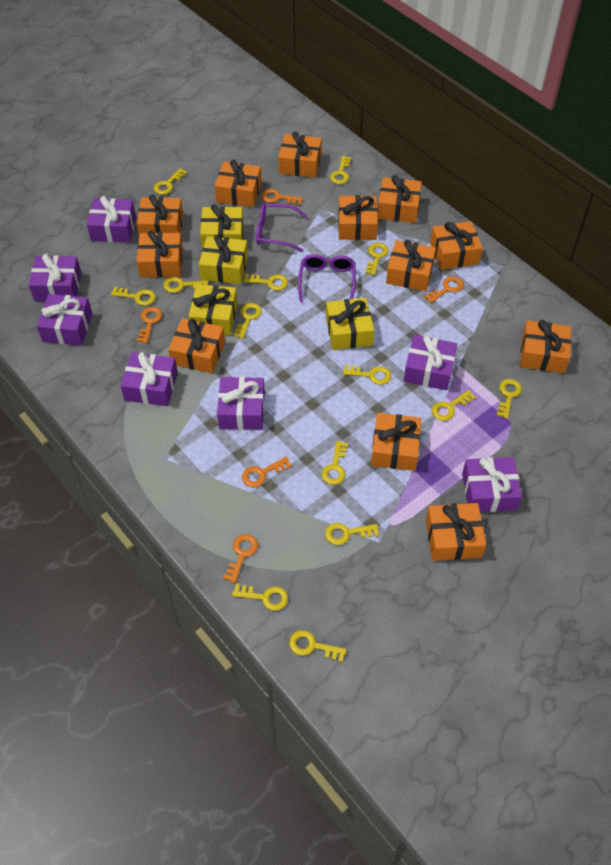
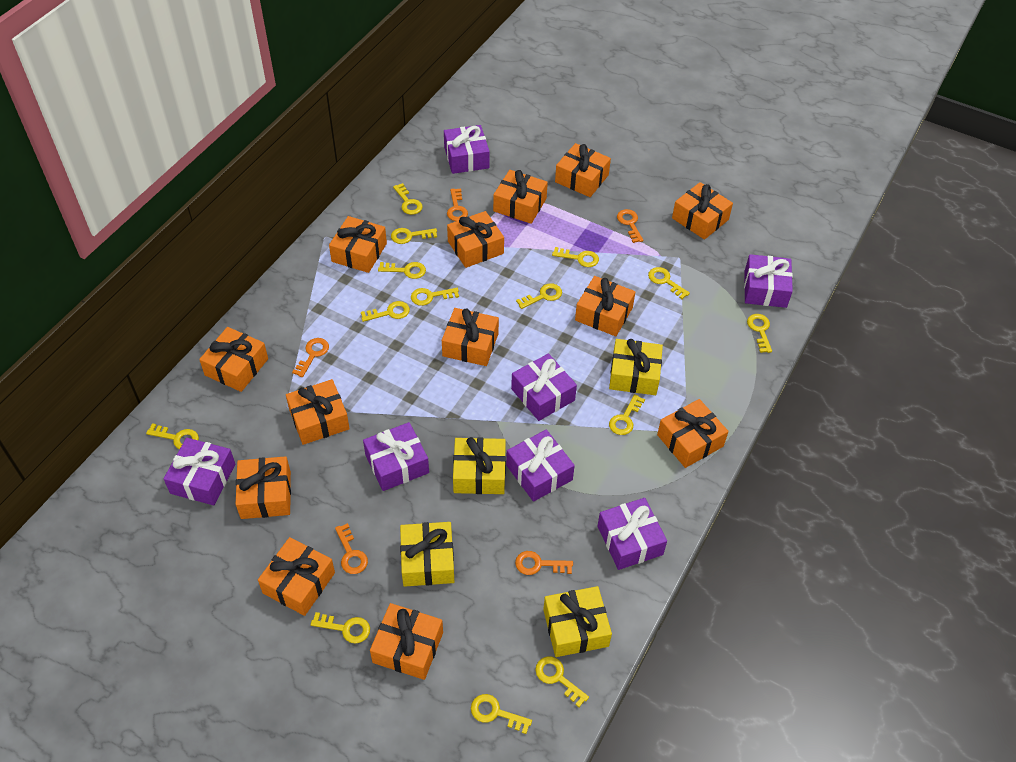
orange gift: 12 -> 13
purple glasses: 2 -> 0

